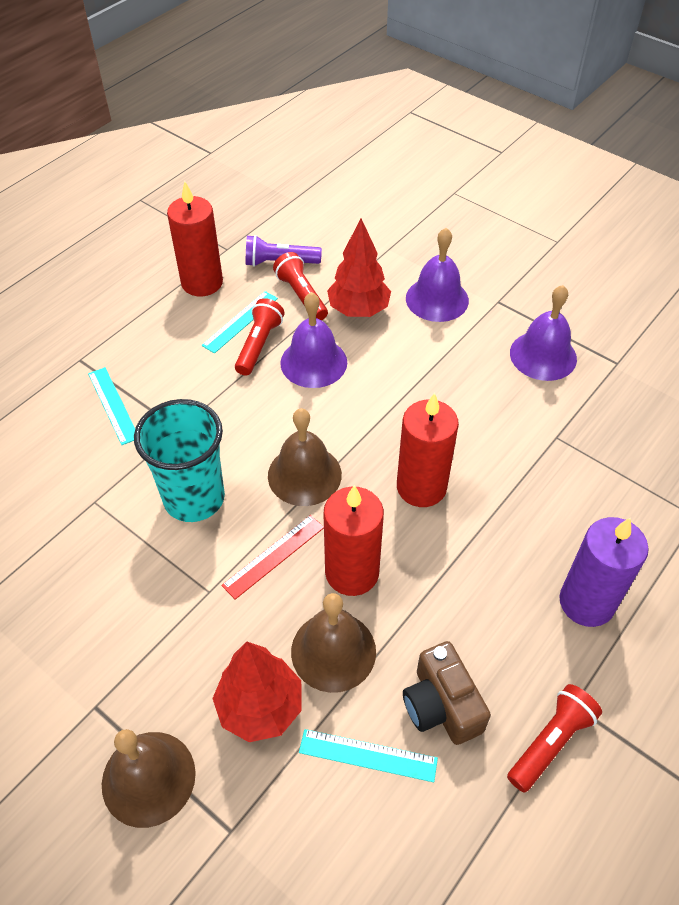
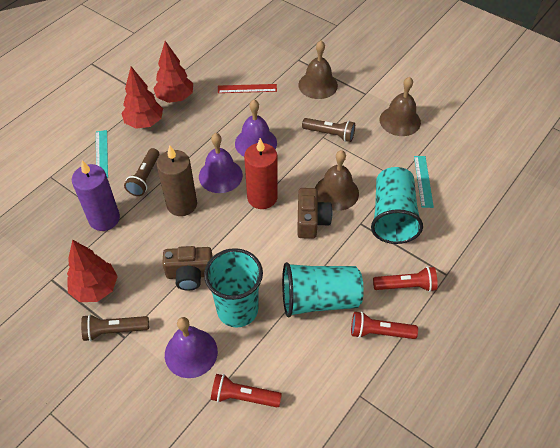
brown camera: 1 -> 2
brown candle: 0 -> 1
brown flashlight: 0 -> 3
purple flashlight: 1 -> 0
red candle: 3 -> 1
red tree: 2 -> 3
turquoise cup: 1 -> 3
turquoise ruler: 3 -> 2

